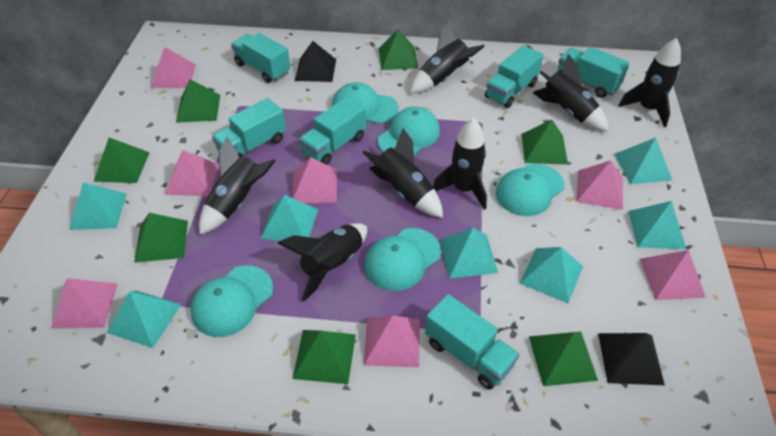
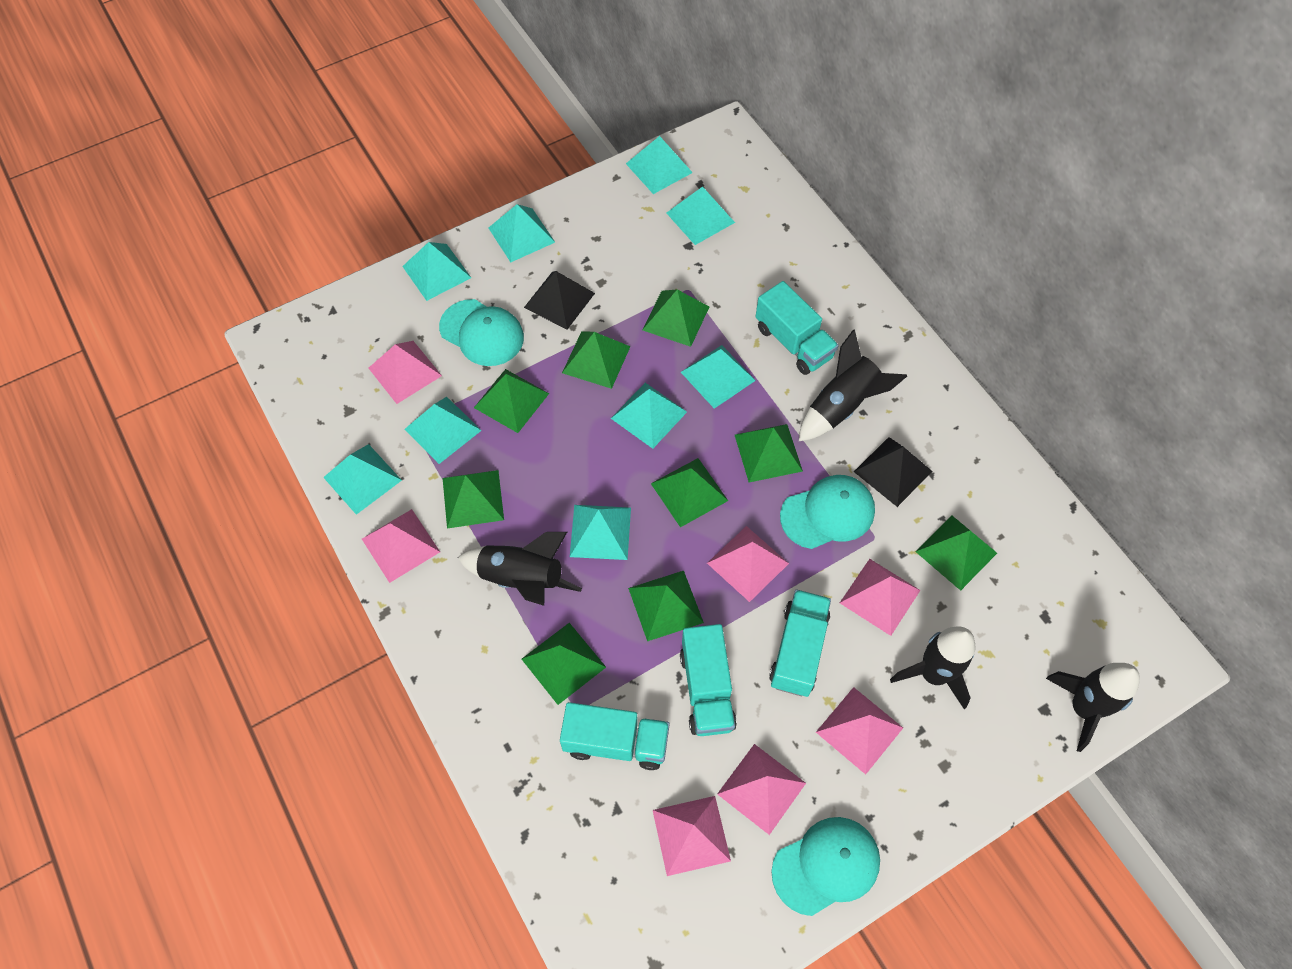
black rocket: 7 -> 4
green pyramid: 7 -> 9
turquoise cap: 5 -> 3
turquoise pyramid: 7 -> 9
turquoise truck: 6 -> 4

